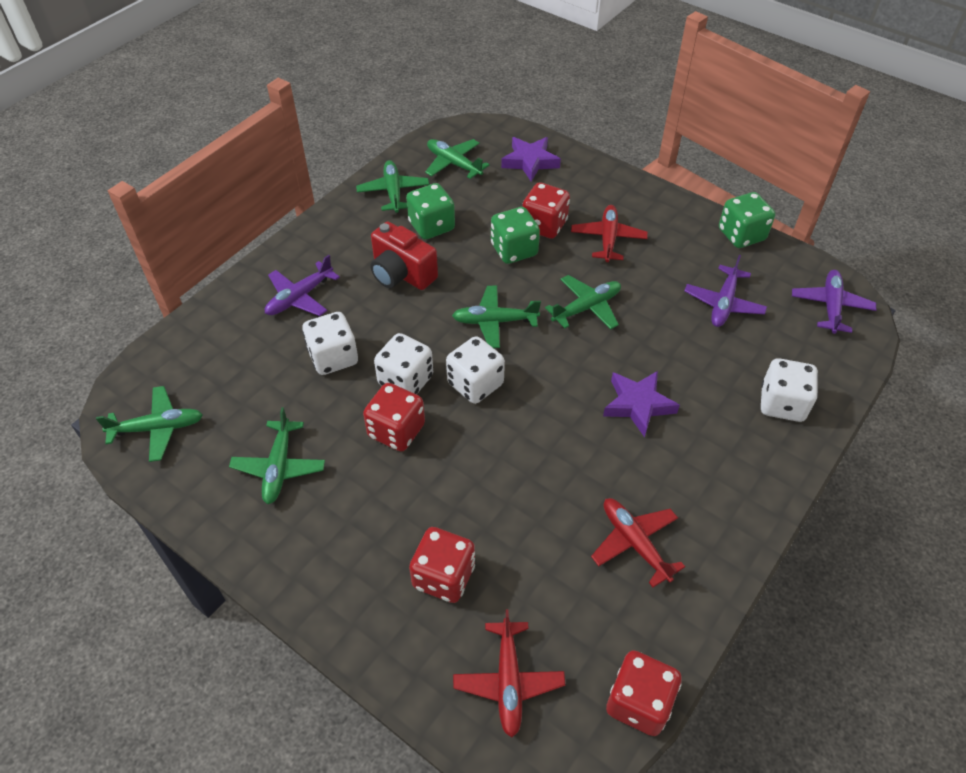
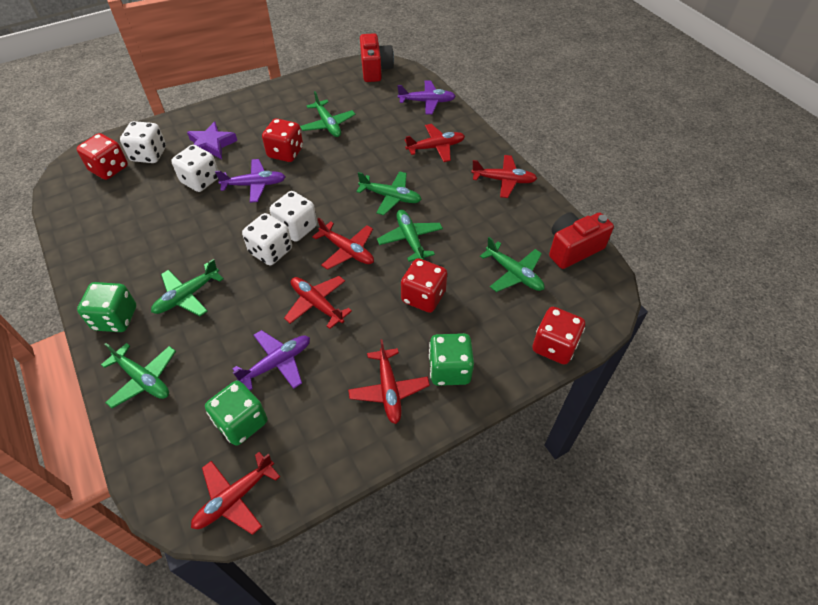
purple star: 2 -> 1
red camera: 1 -> 2
red plane: 3 -> 6

